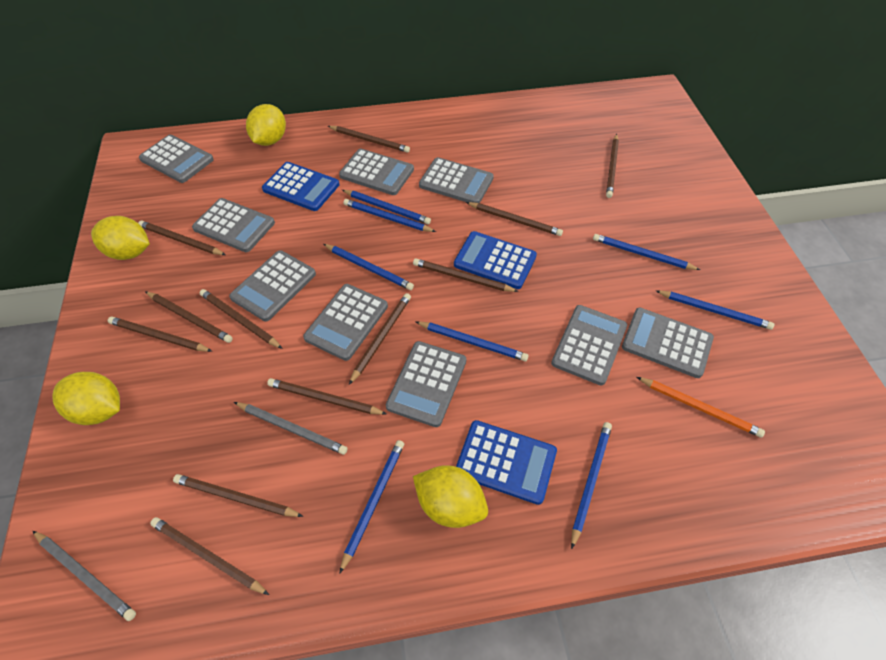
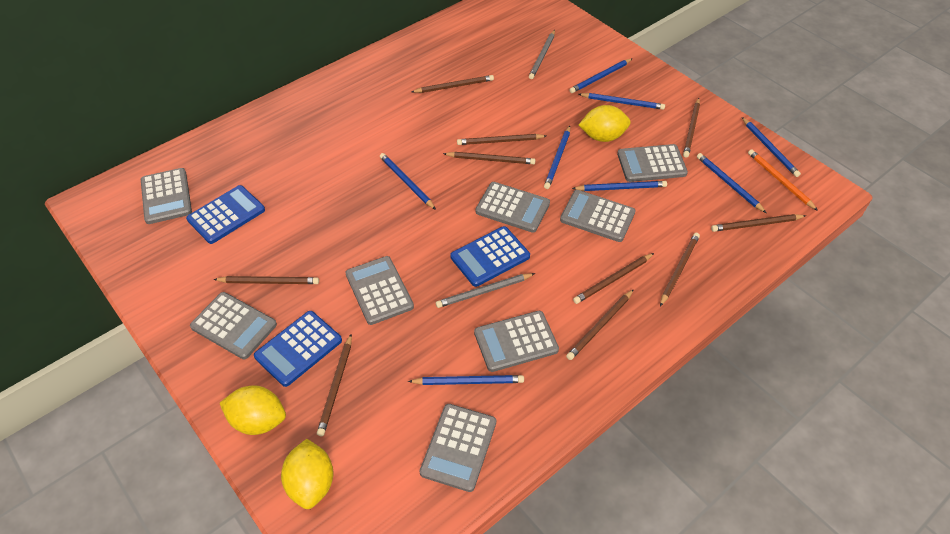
brown pencil: 12 -> 10
grey calculator: 9 -> 8
yellow lemon: 4 -> 3

